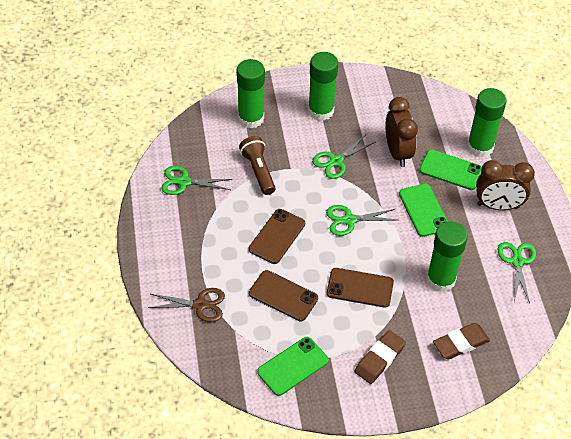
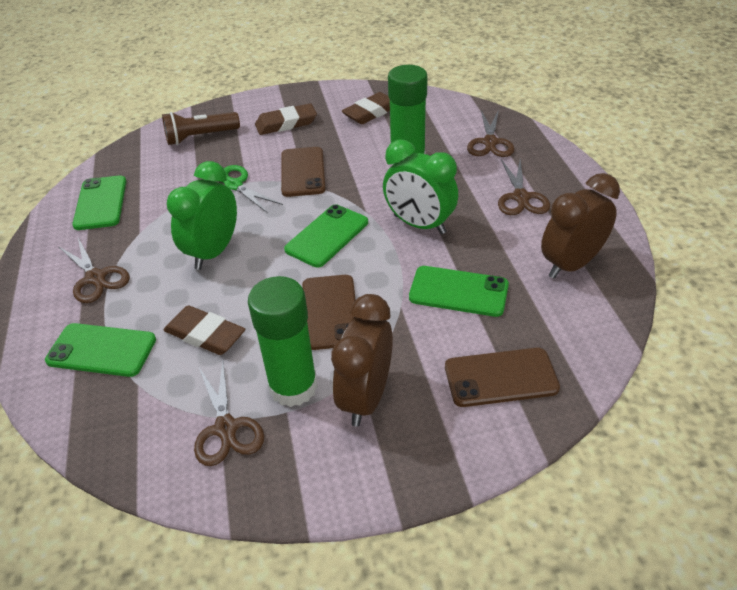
brown eraser: 2 -> 3
brown scissors: 1 -> 4
green clock: 0 -> 2
green glue stick: 4 -> 2
green phone: 3 -> 4
green scissors: 4 -> 1

